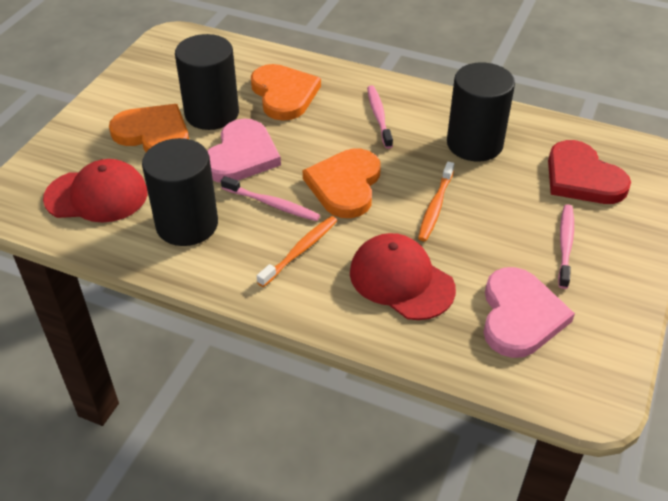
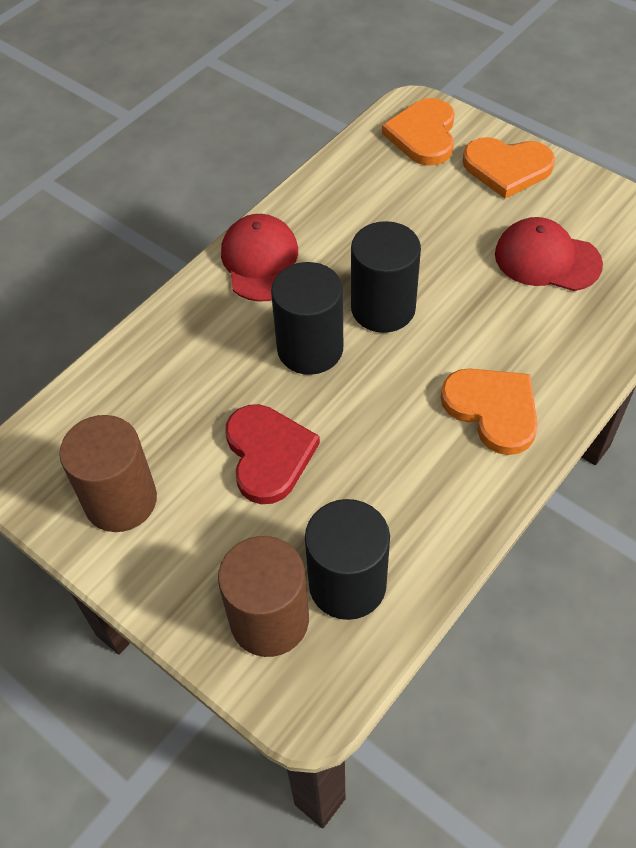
brown cylinder: 0 -> 2
orange toothbrush: 2 -> 0
pink heart: 2 -> 0
pink toothbrush: 3 -> 0

